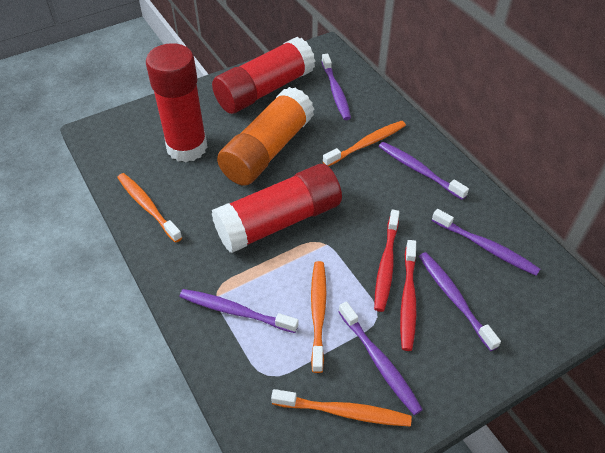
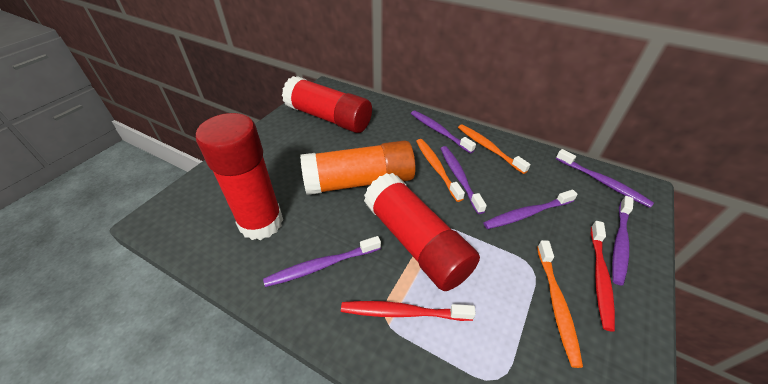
orange toothbrush: 4 -> 3

